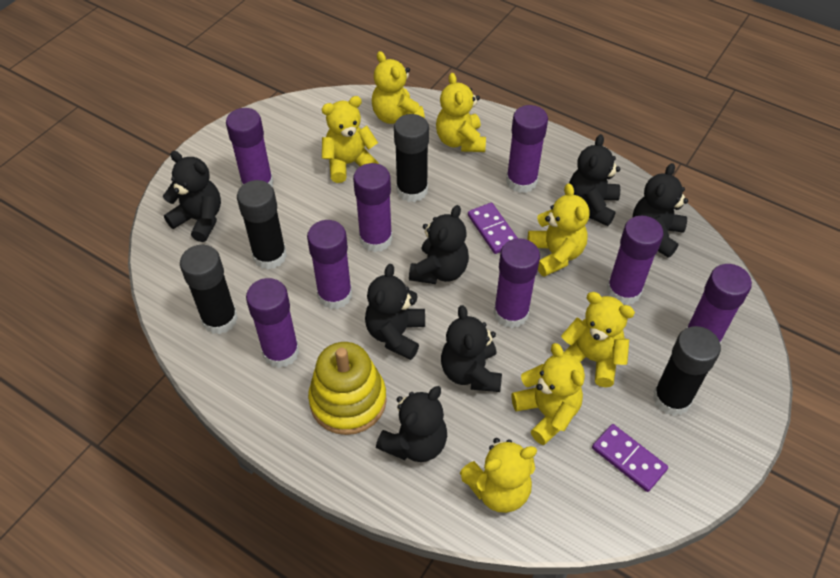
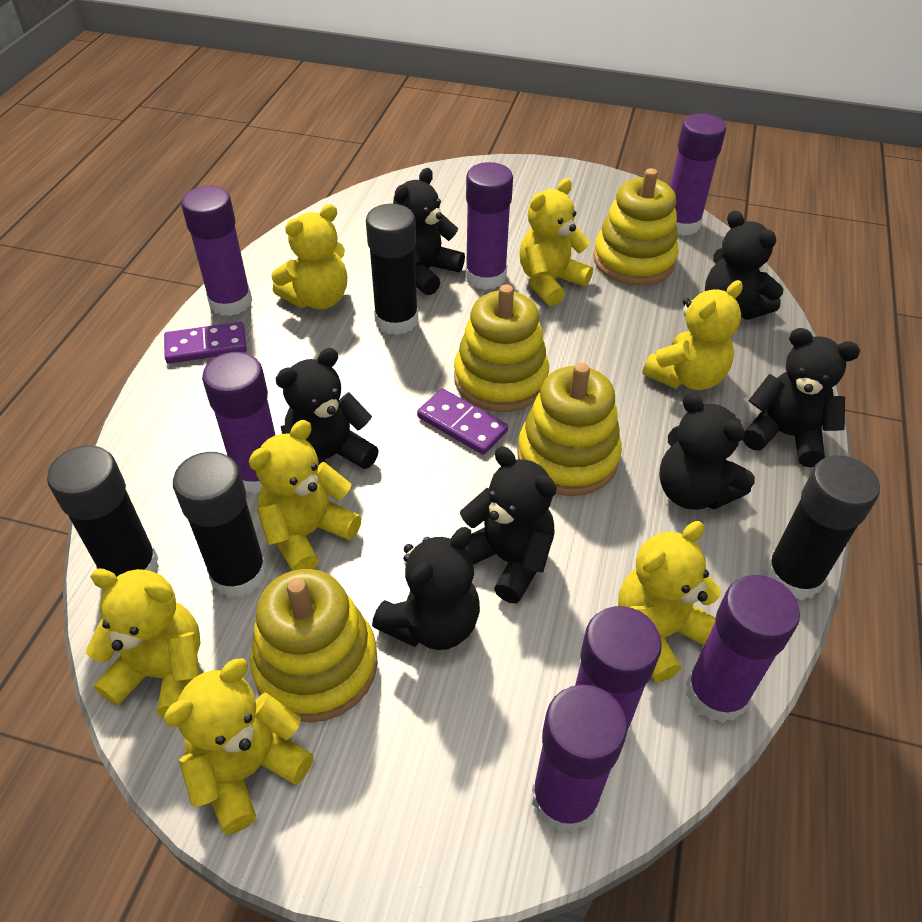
purple glue stick: 8 -> 7
yellow stacking toy: 1 -> 4

